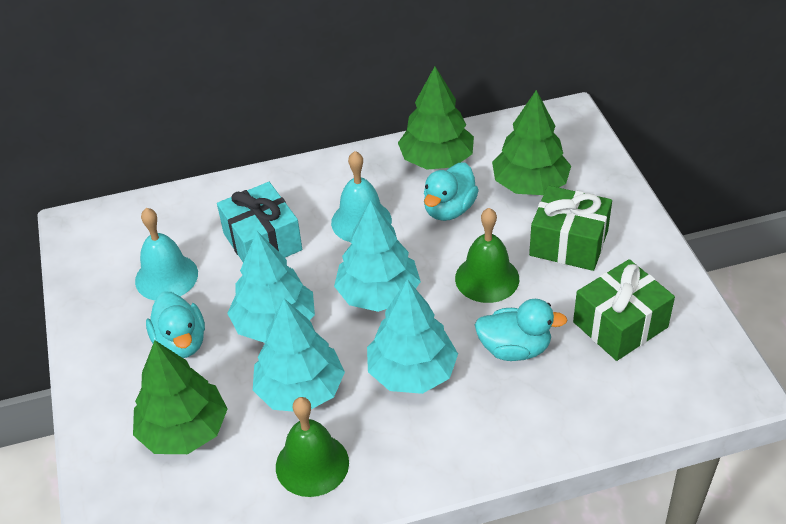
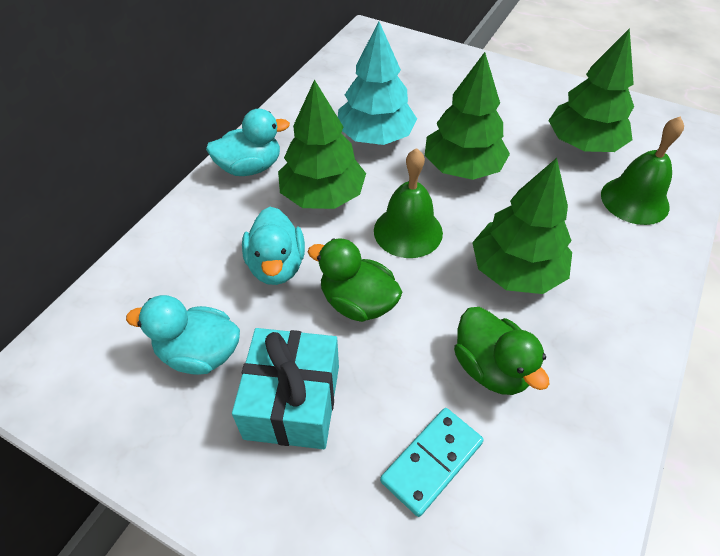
green duck: 0 -> 2
green gift: 2 -> 0
green tree: 3 -> 4
turquoise bell: 2 -> 0
turquoise domino: 0 -> 1
turquoise tree: 4 -> 1

